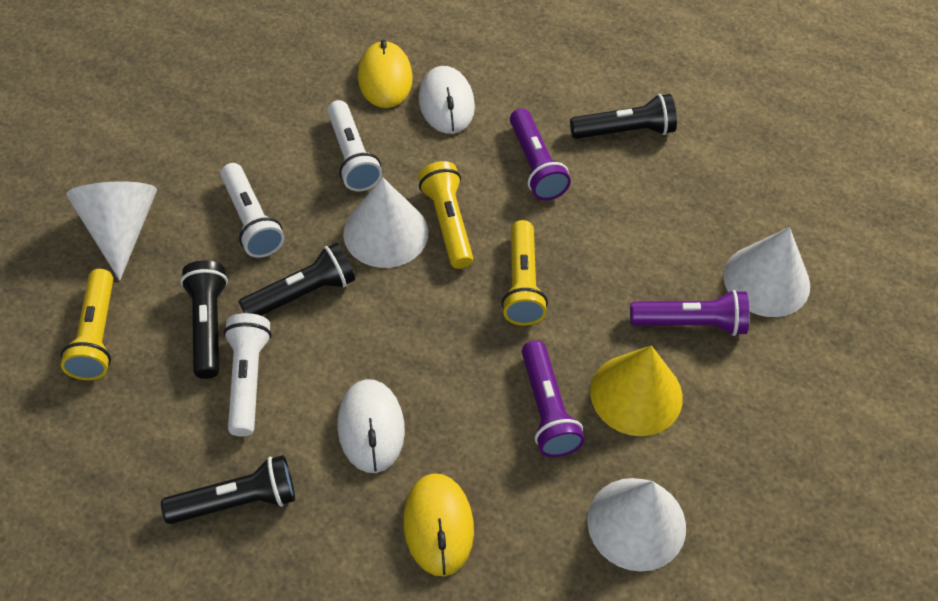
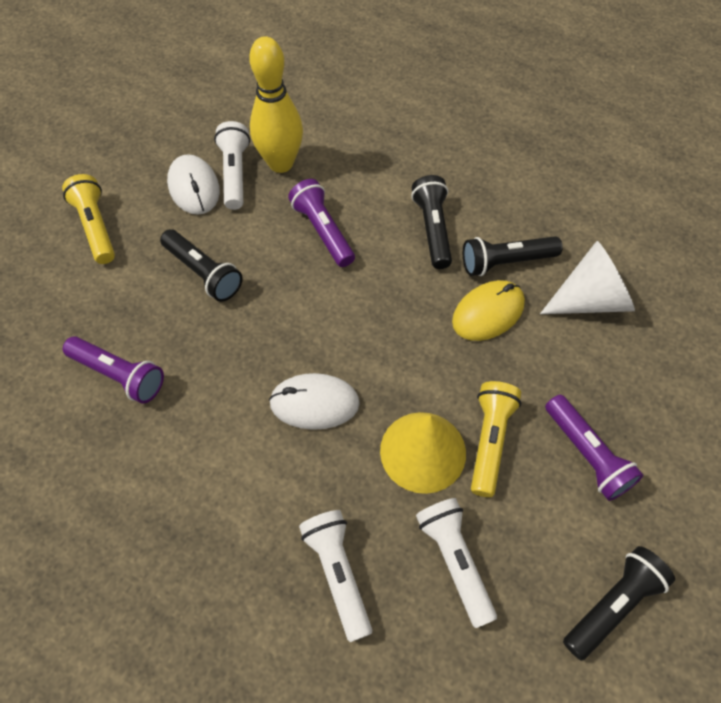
white cone: 4 -> 1
yellow bowling pin: 0 -> 1
yellow flashlight: 3 -> 2
yellow mouse: 2 -> 1

